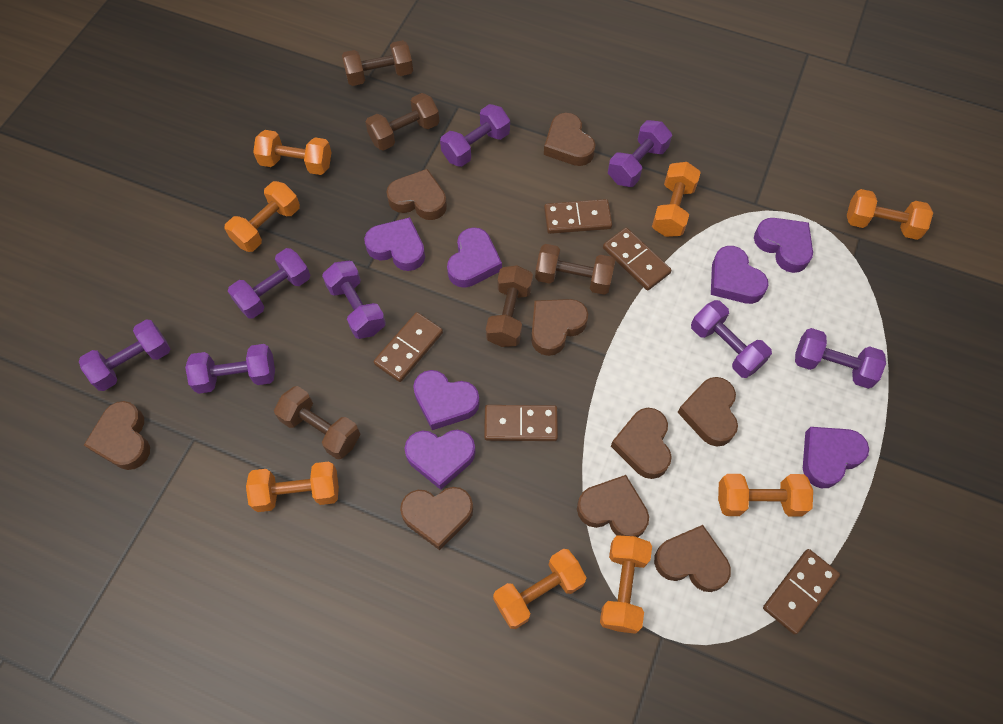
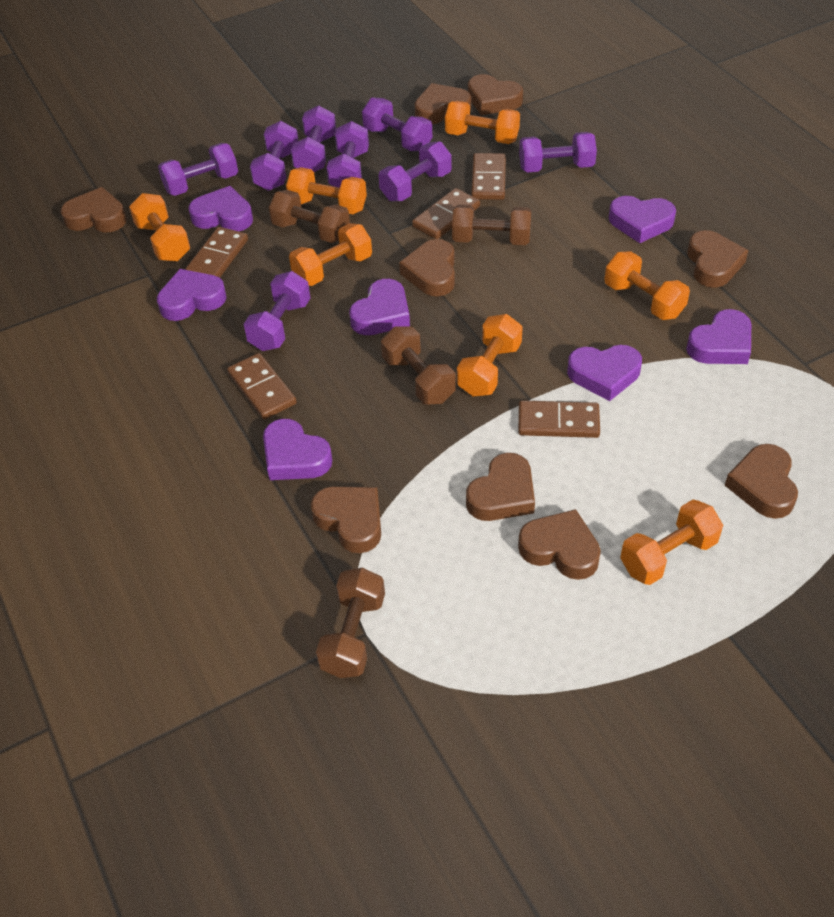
brown dumbbell: 5 -> 4
orange dumbbell: 8 -> 7

